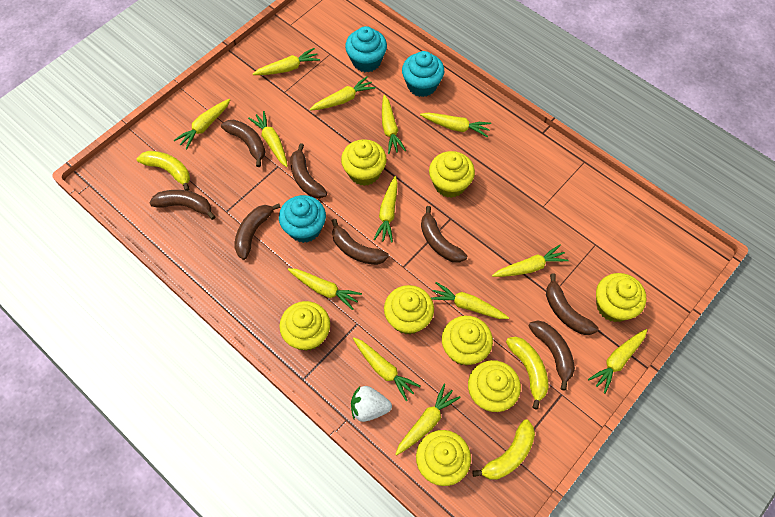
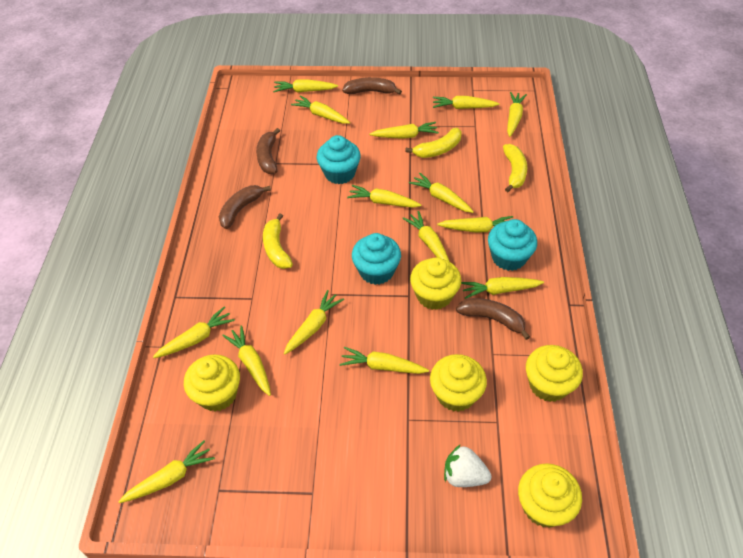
brown banana: 8 -> 4
yellow carrot: 13 -> 15
yellow cupcake: 8 -> 5

